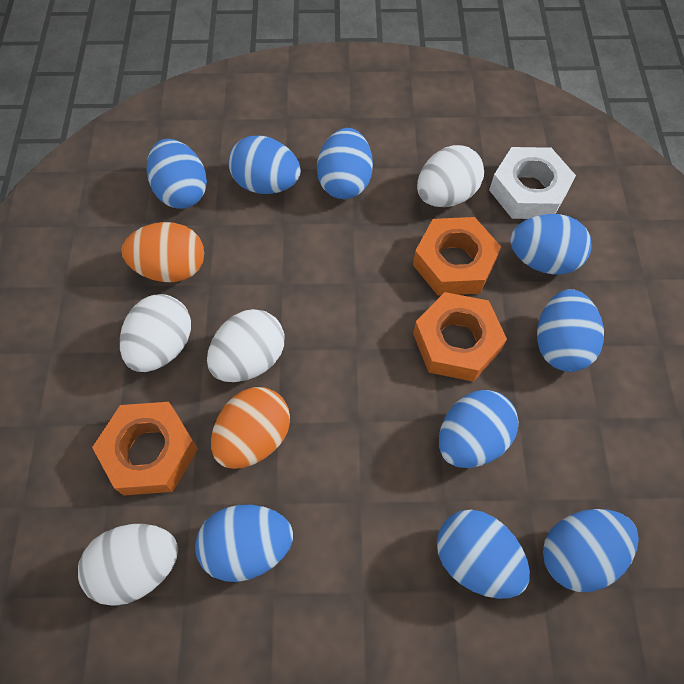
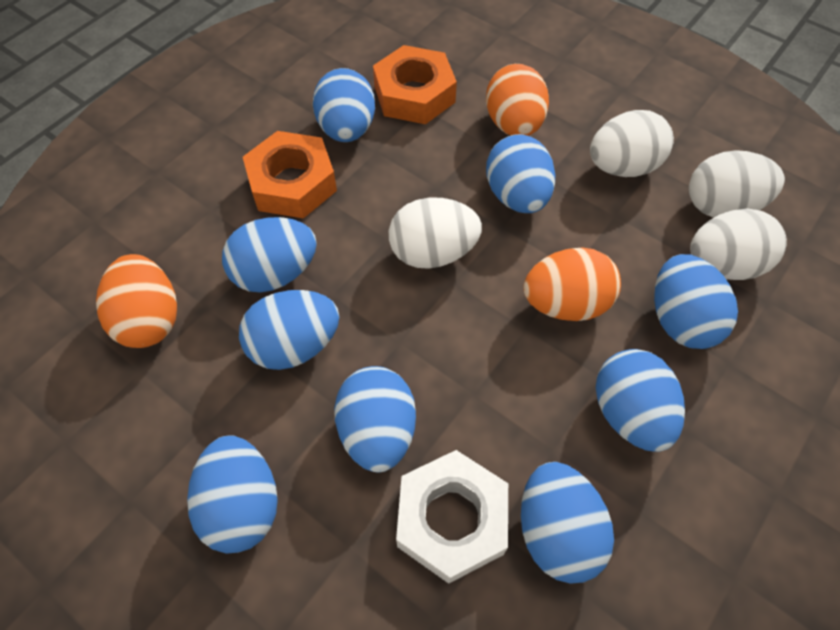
orange egg: 2 -> 3
orange nut: 3 -> 2

